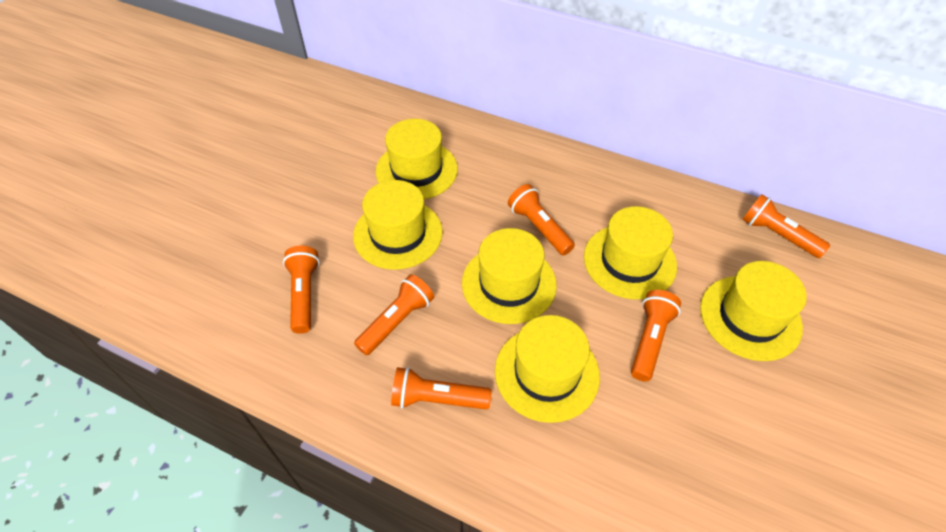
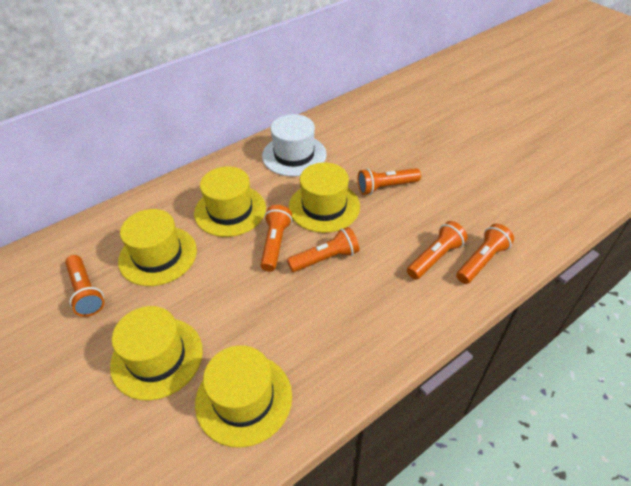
white hat: 0 -> 1
yellow hat: 6 -> 5

